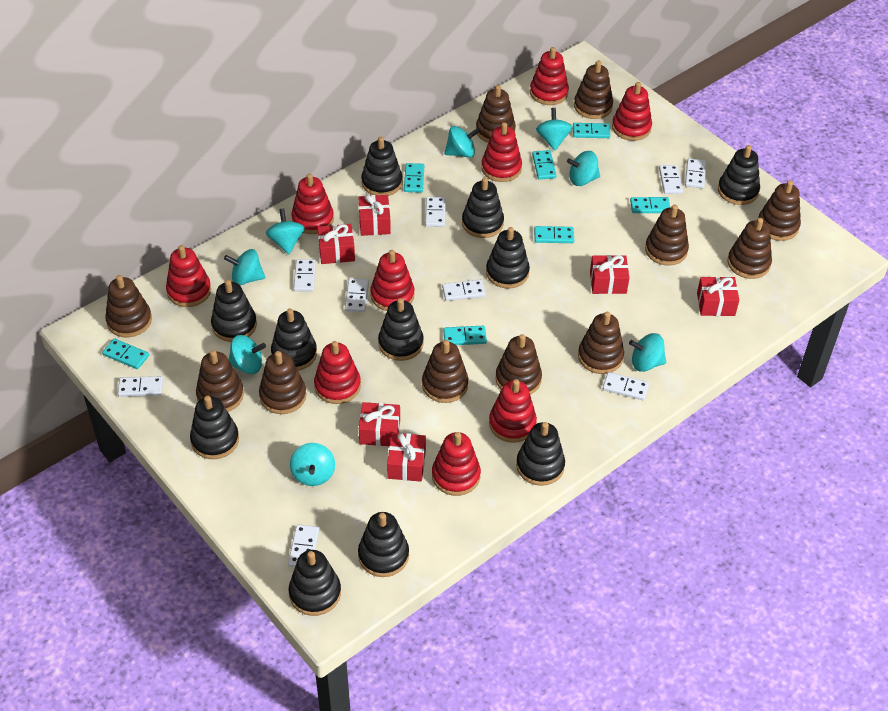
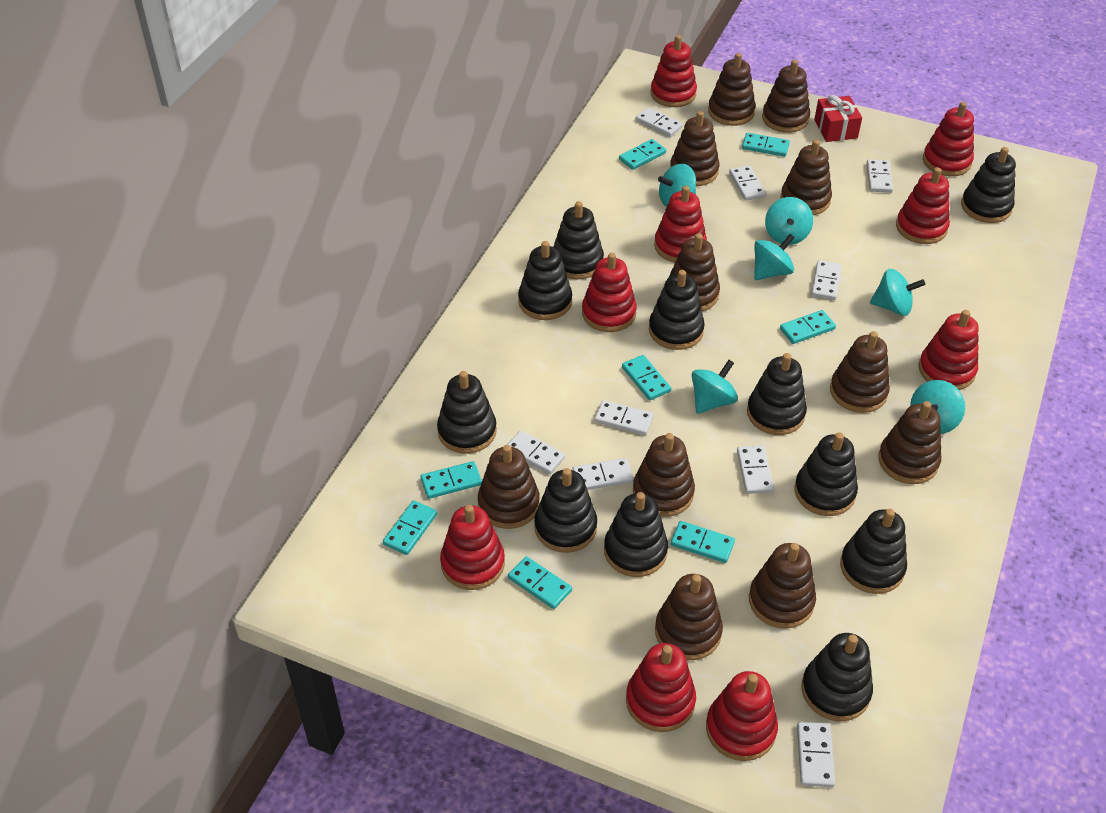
red gift: 6 -> 1
turquoise domino: 7 -> 8
turquoise spinning top: 8 -> 6

